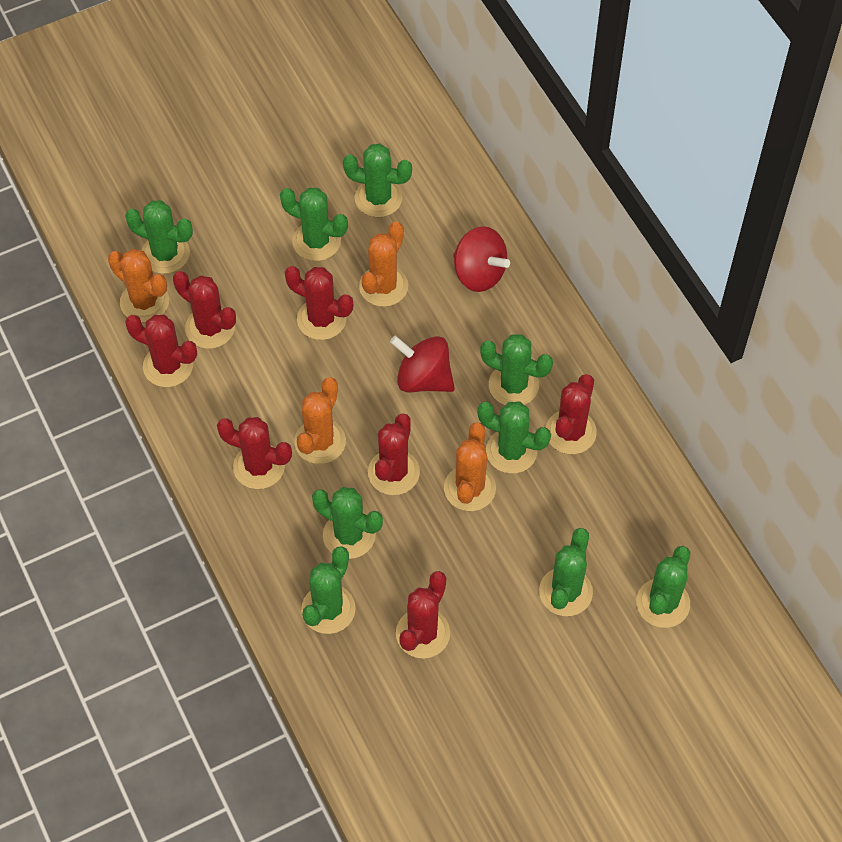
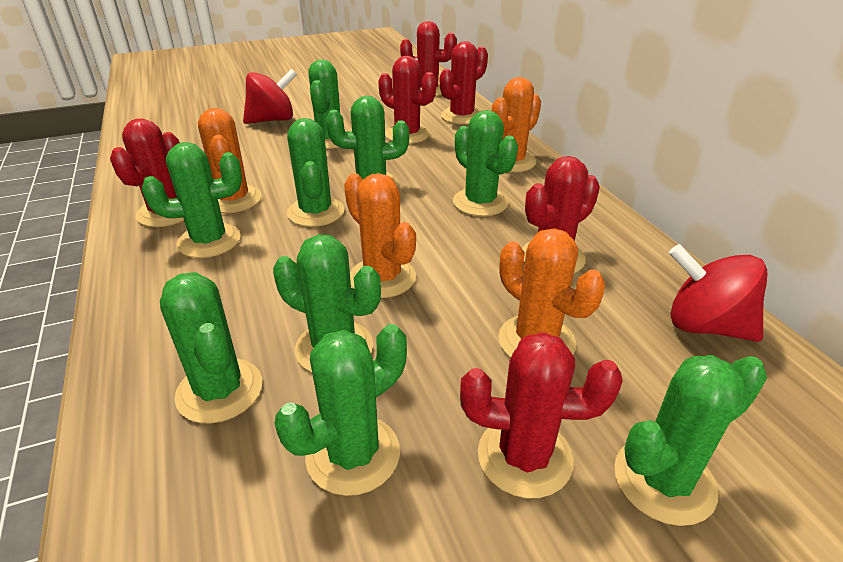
red cactus: 7 -> 6

